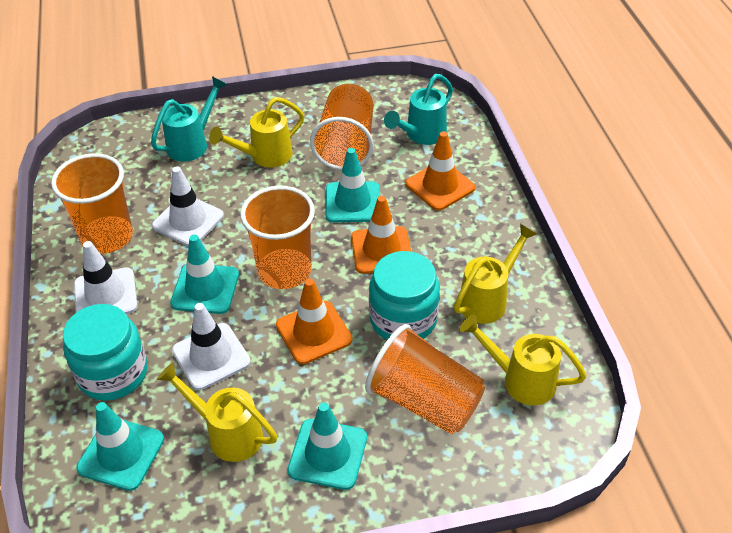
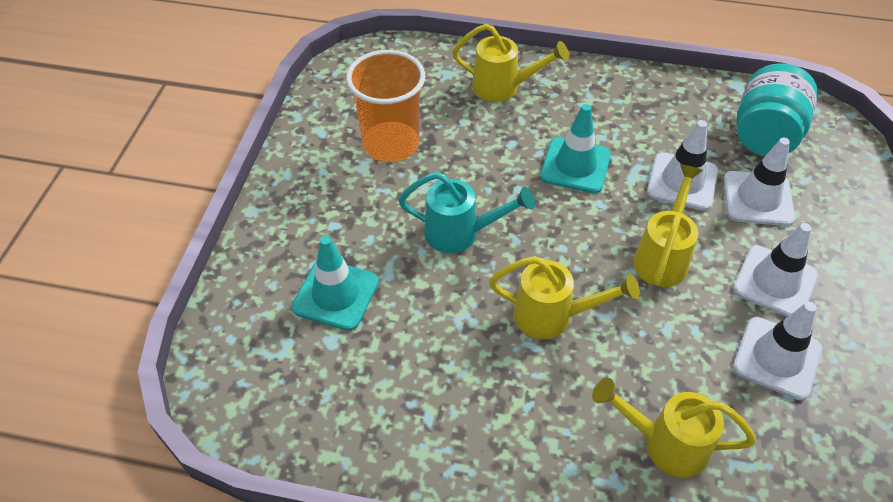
orange cup: 4 -> 1
orange traffic cone: 3 -> 0
turquoise jar: 2 -> 1
turquoise traffic cone: 4 -> 2
turquoise watering can: 2 -> 1
white traffic cone: 3 -> 4

